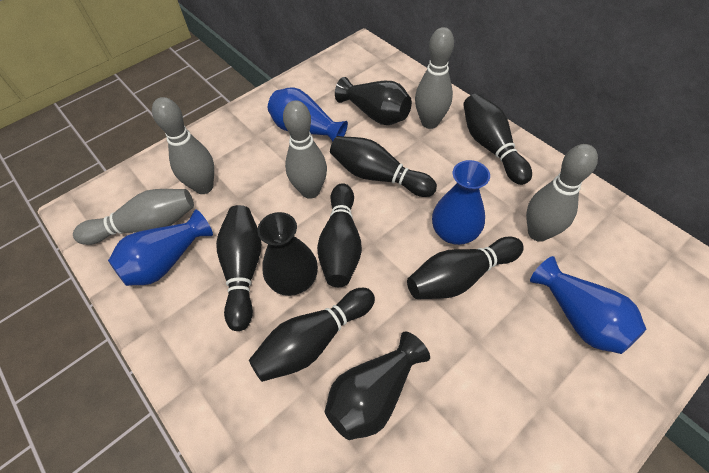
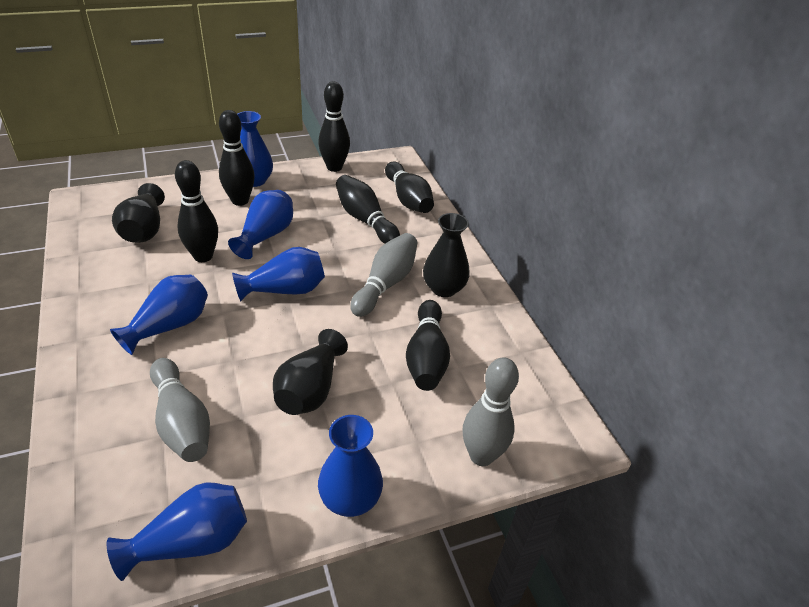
blue vase: 4 -> 6
grey bowling pin: 5 -> 3

